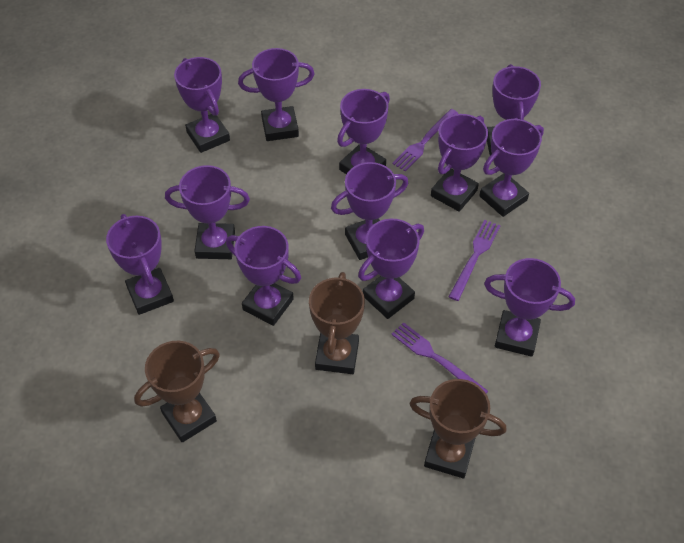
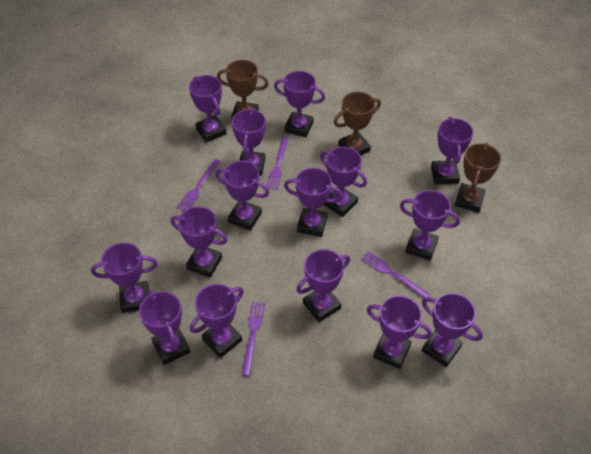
purple fork: 3 -> 4
purple trophy: 12 -> 15

